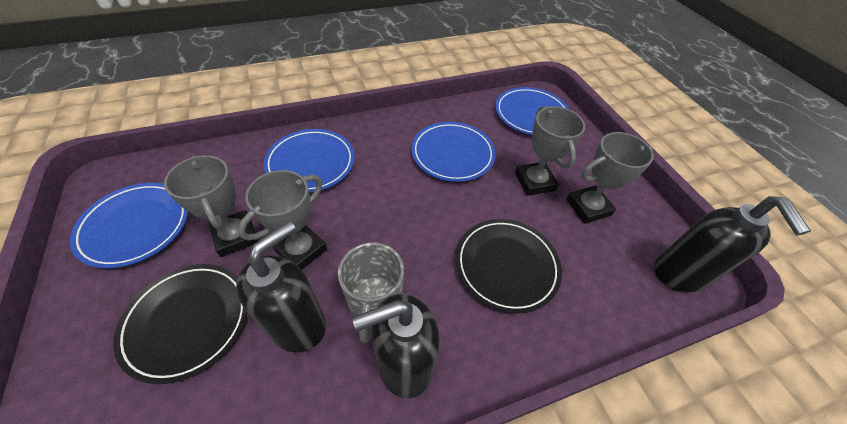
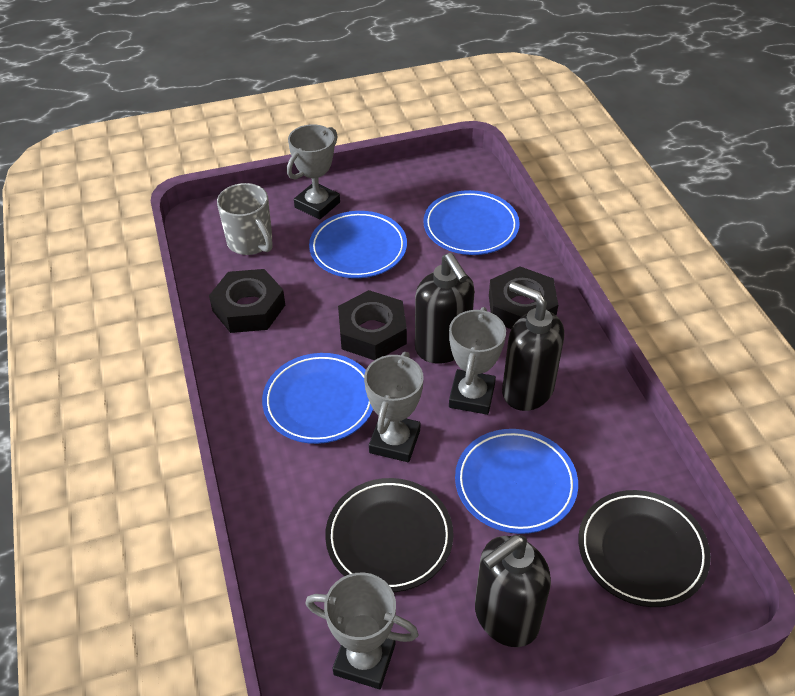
black nut: 0 -> 3

